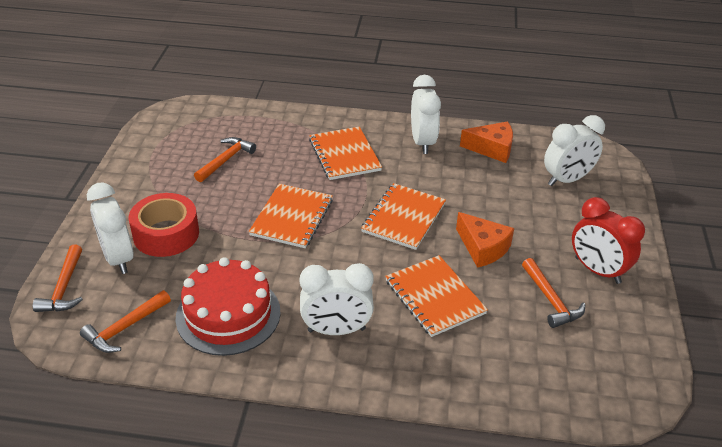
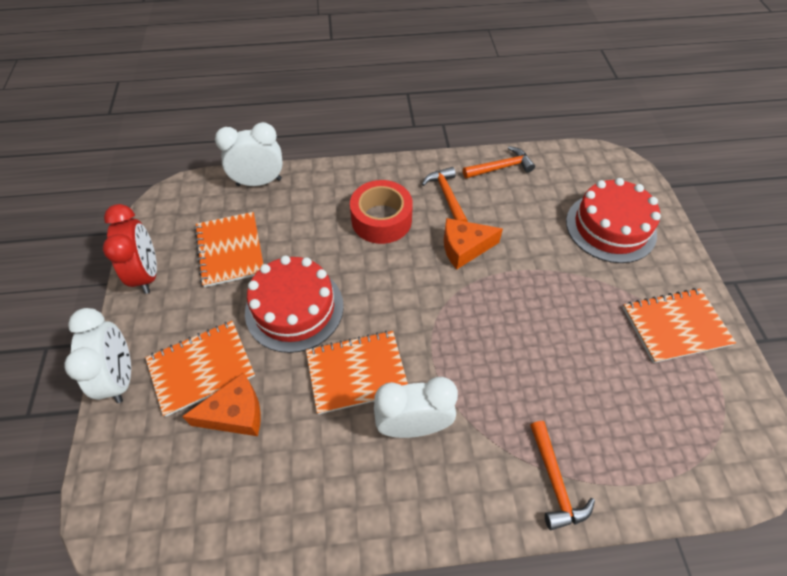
orange hammer: 4 -> 3
red cake: 1 -> 2
white clock: 4 -> 3

